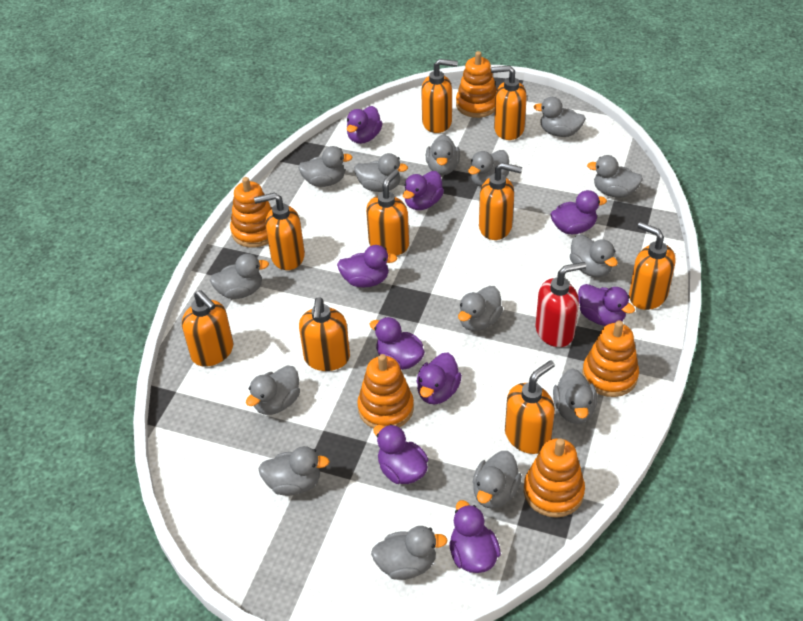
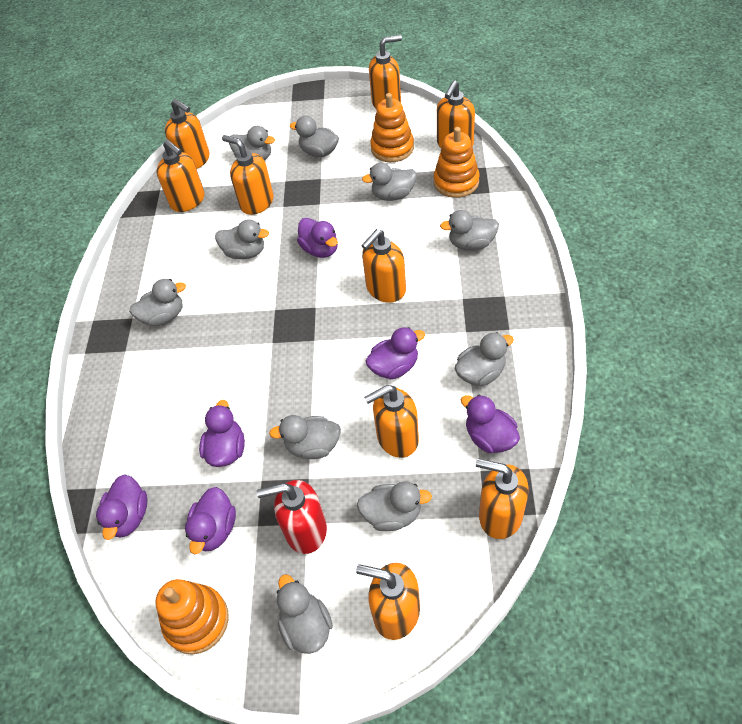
grey duck: 14 -> 10
orange stacking toy: 5 -> 3
purple duck: 9 -> 6

